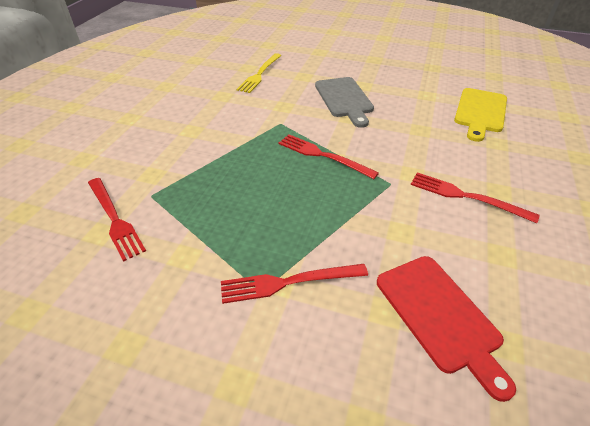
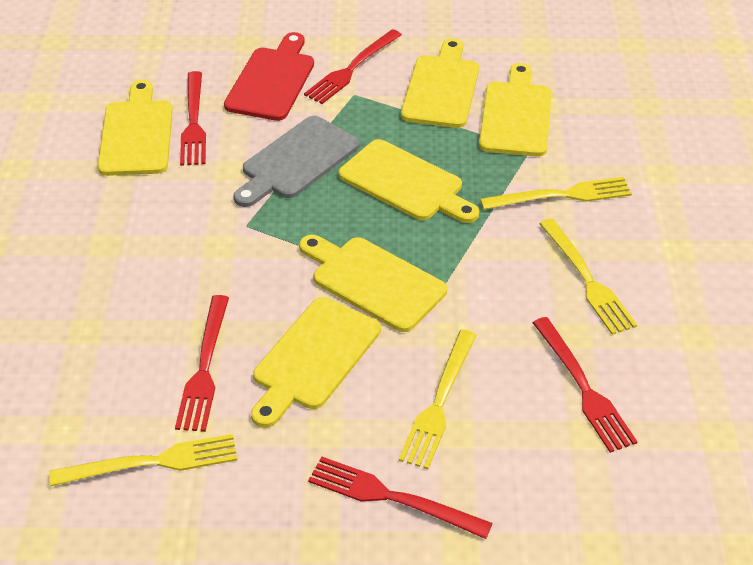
red fork: 4 -> 5
yellow cutting board: 1 -> 6
yellow fork: 1 -> 4

